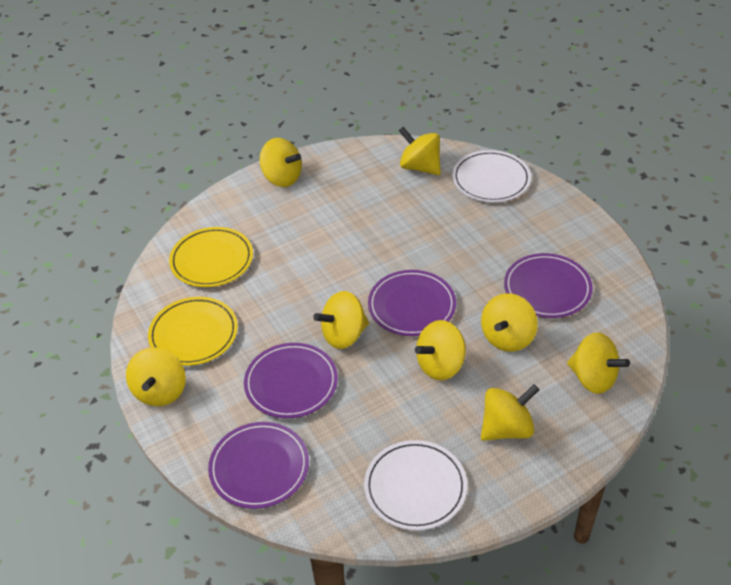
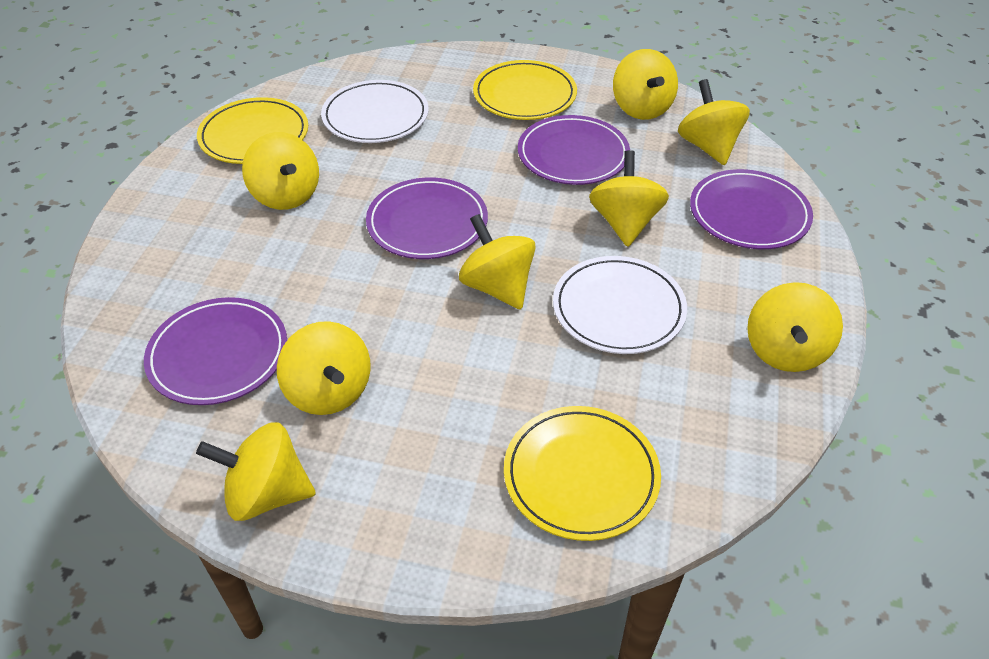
yellow plate: 2 -> 3

